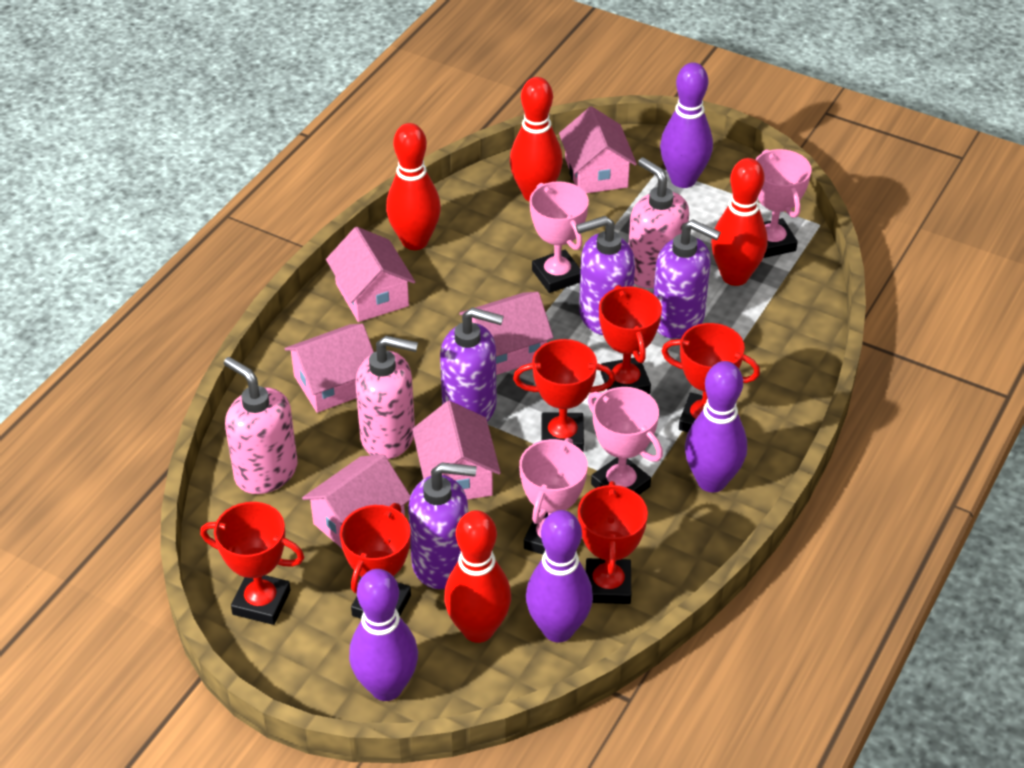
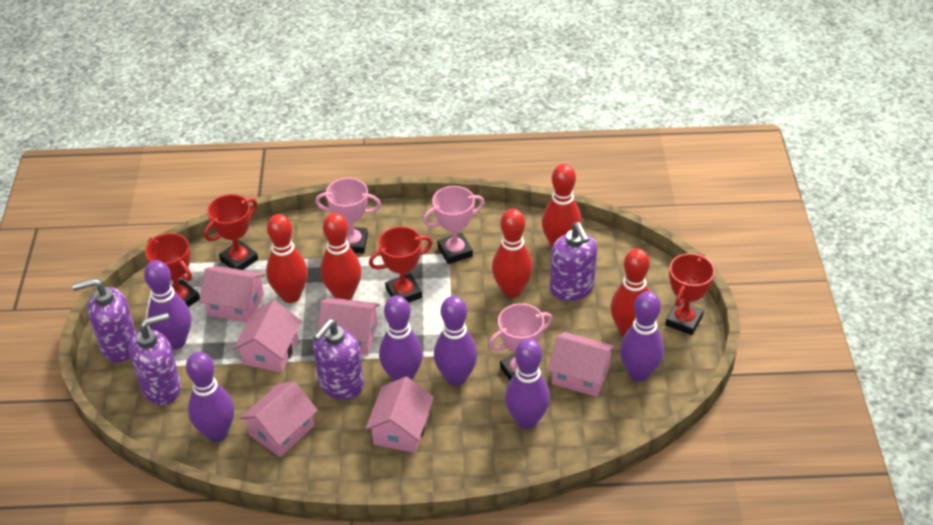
pink soap dispenser: 3 -> 0
pink trophy: 4 -> 3
purple bowling pin: 4 -> 6
red bowling pin: 4 -> 5
red trophy: 6 -> 4

